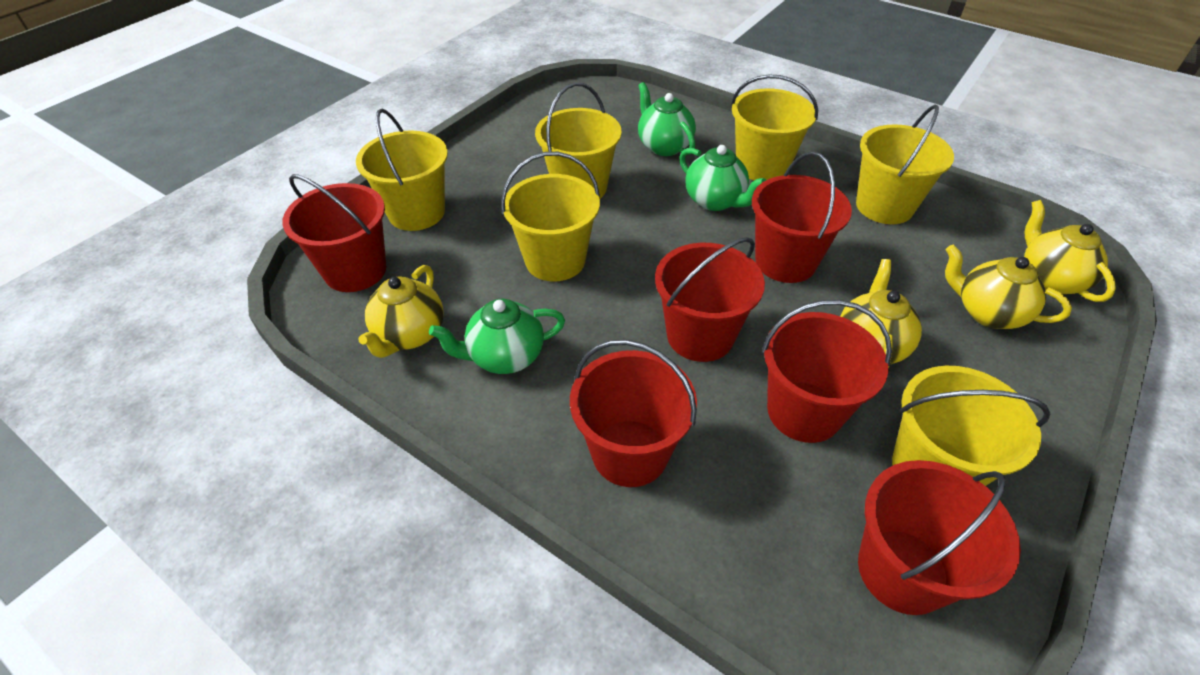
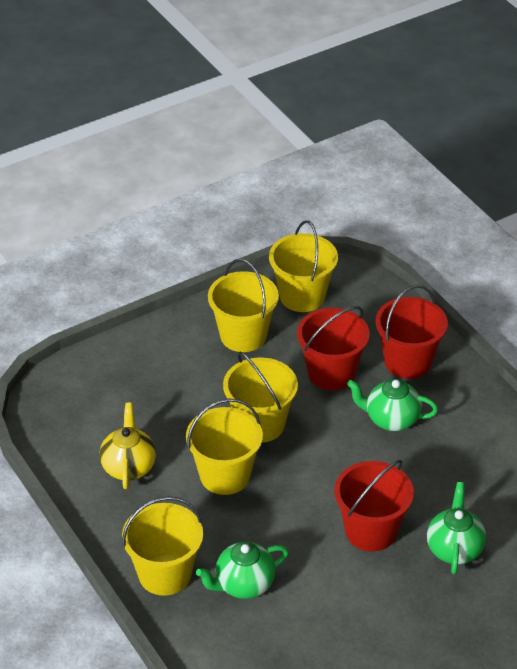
red bucket: 6 -> 3
yellow bucket: 6 -> 5
yellow teapot: 4 -> 1

